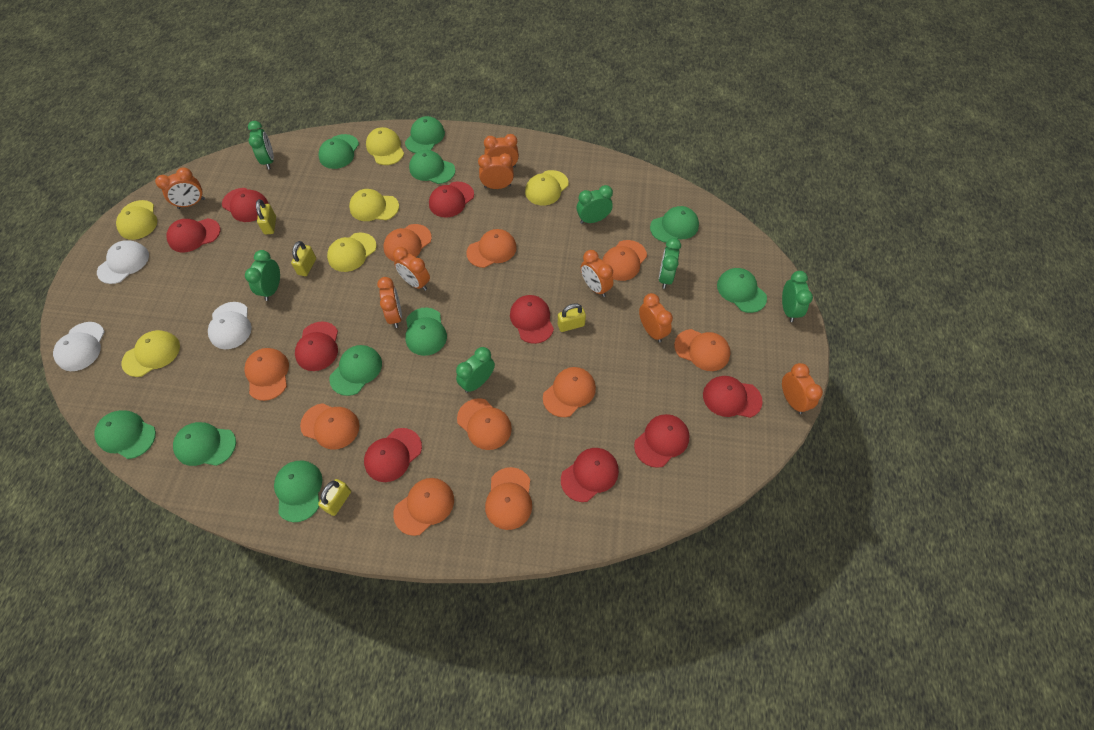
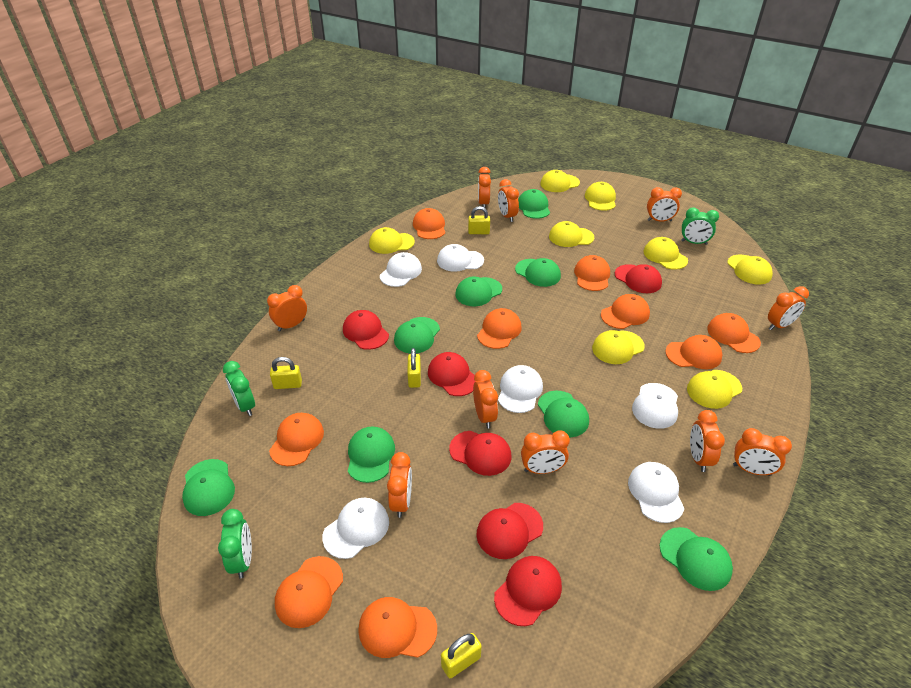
green cap: 10 -> 8
green clock: 6 -> 3
orange cap: 10 -> 9
orange clock: 8 -> 10
red cap: 9 -> 6
white cap: 3 -> 6
yellow cap: 6 -> 8

